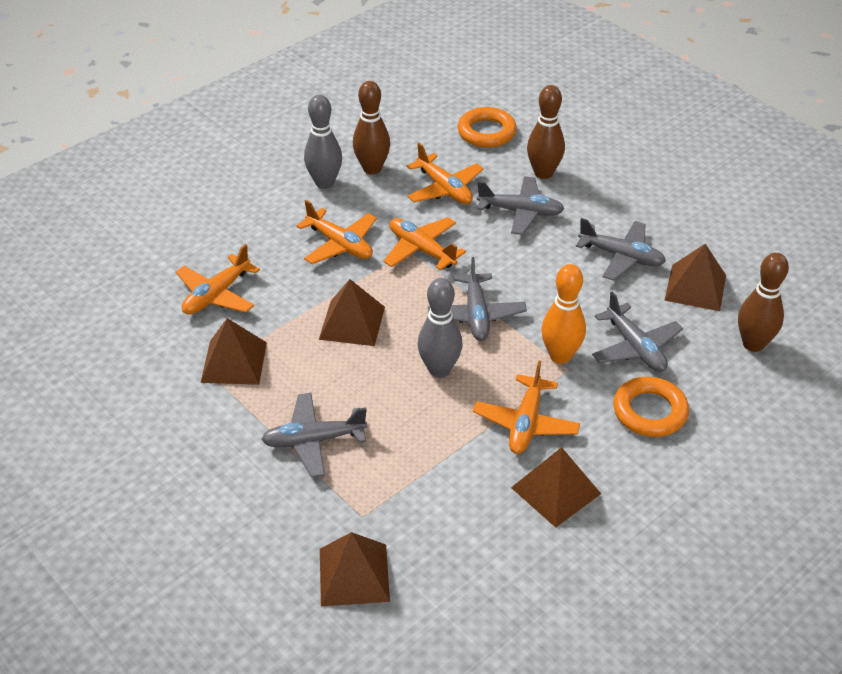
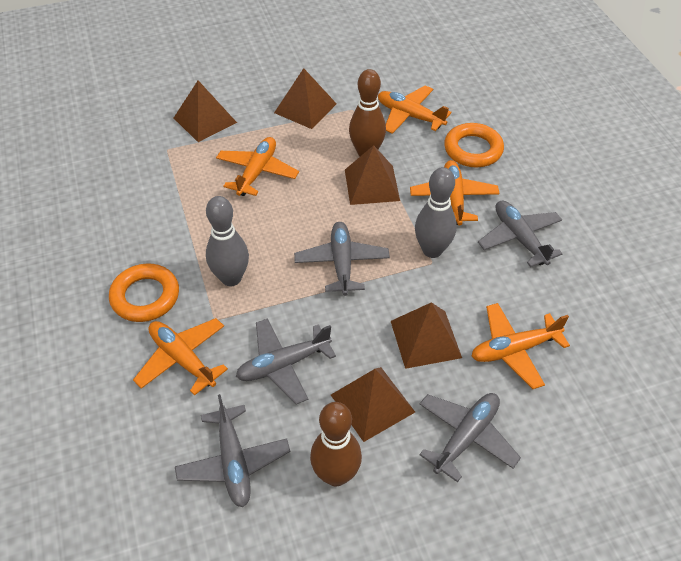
brown bowling pin: 3 -> 2
orange bowling pin: 1 -> 0

